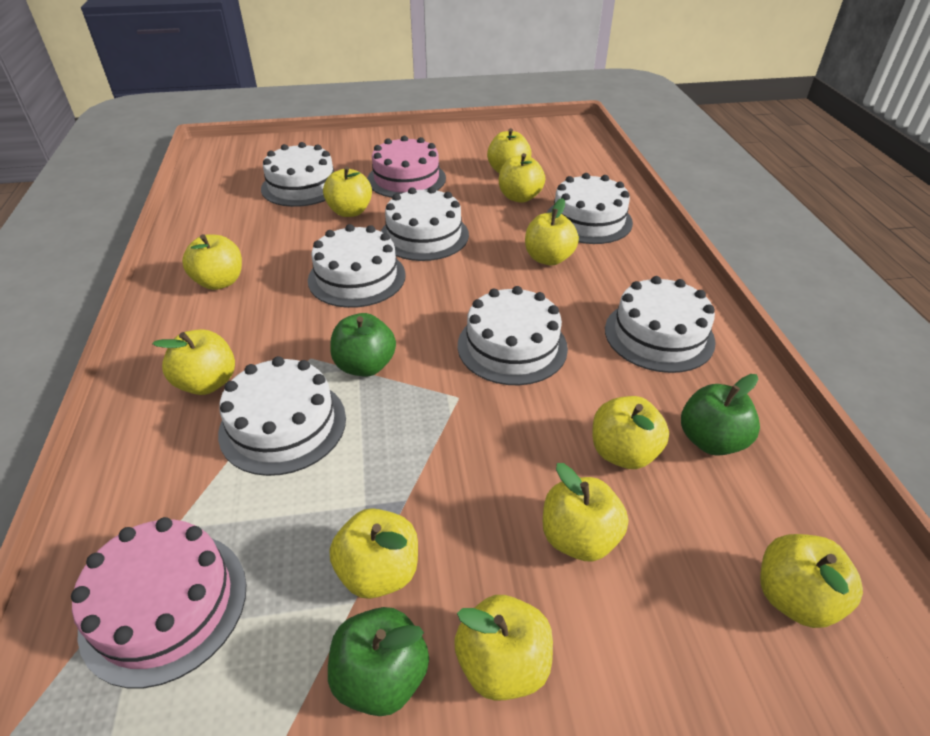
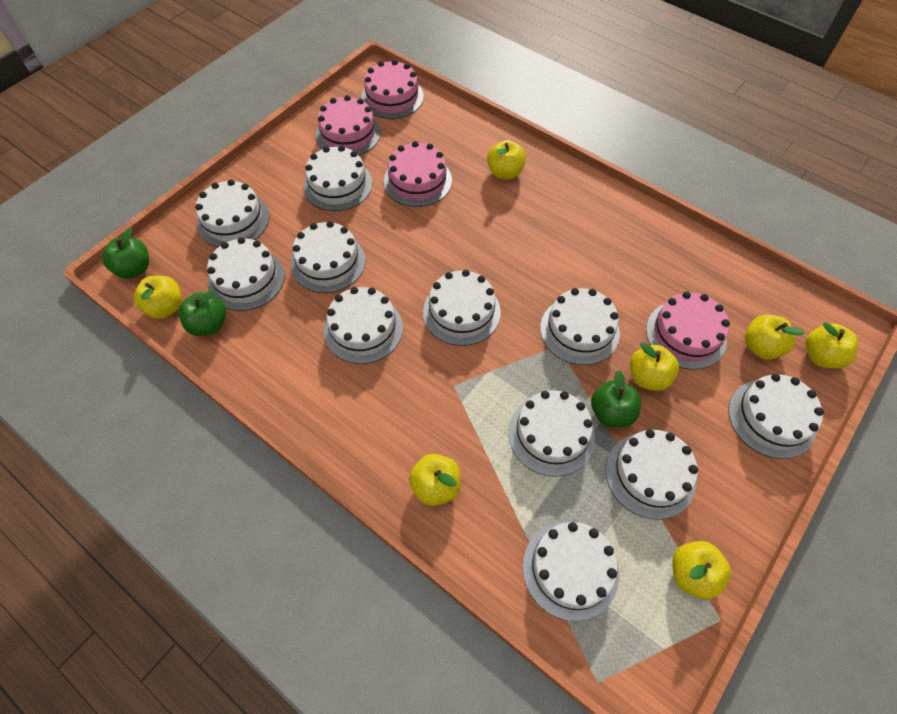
pink cake: 2 -> 4
white cake: 7 -> 11
yellow apple: 11 -> 7

